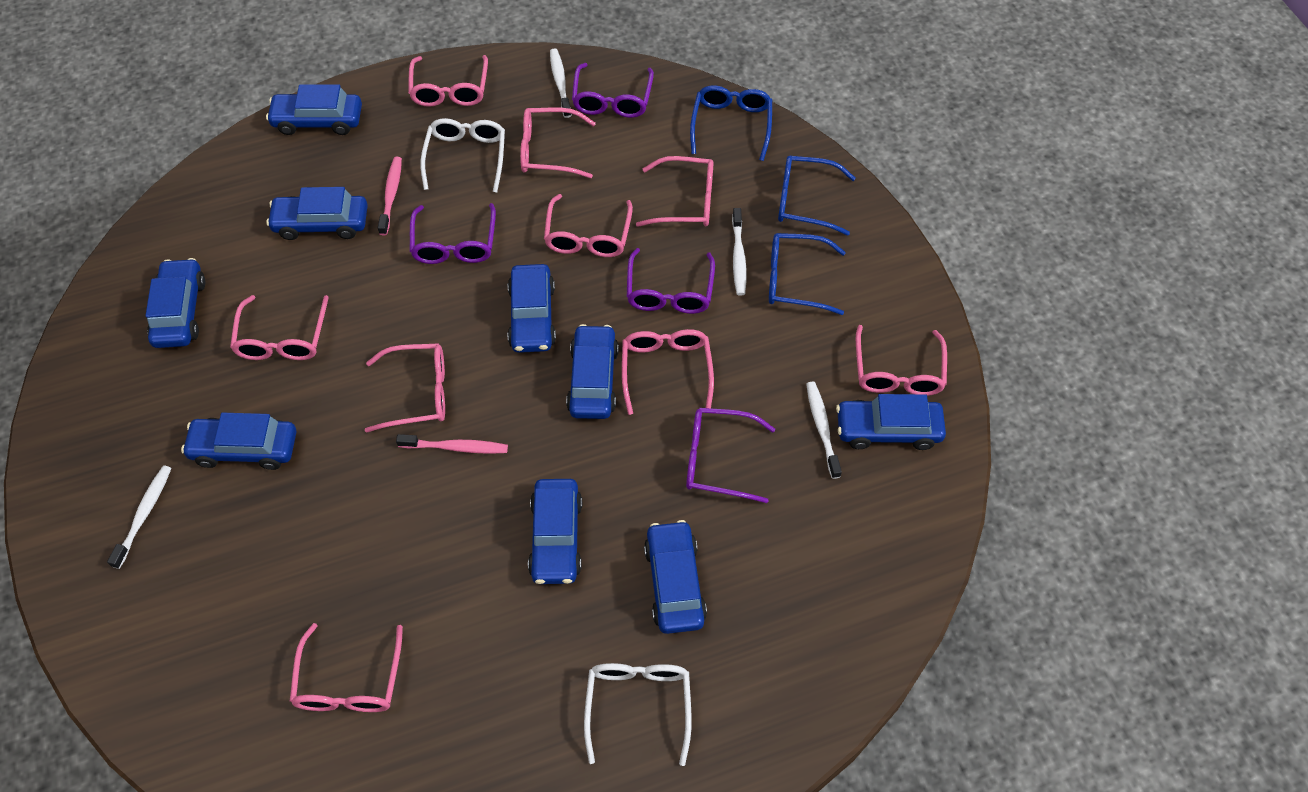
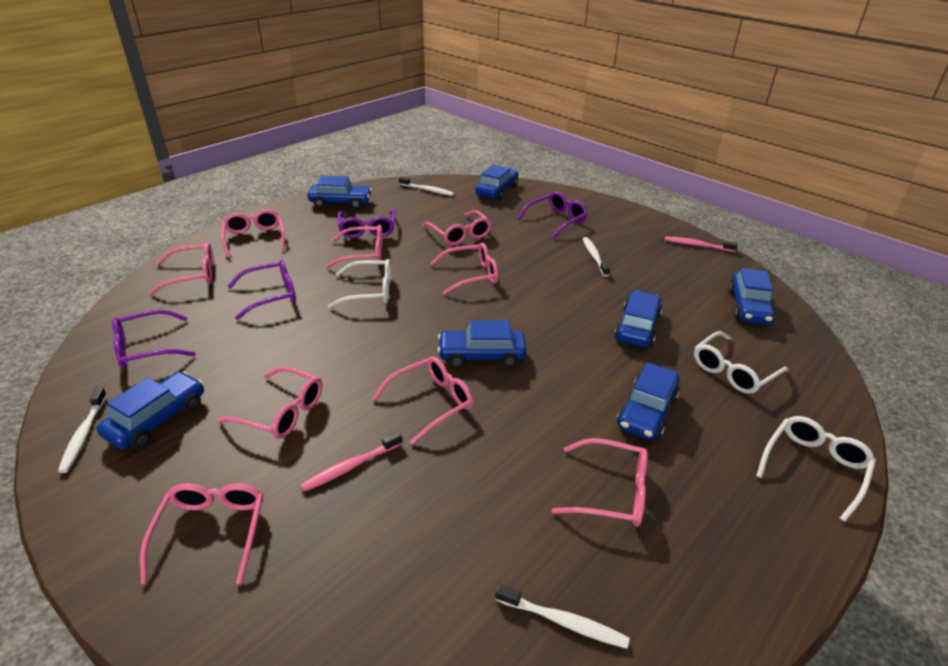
blue car: 9 -> 7
blue glasses: 3 -> 0
white glasses: 2 -> 3

